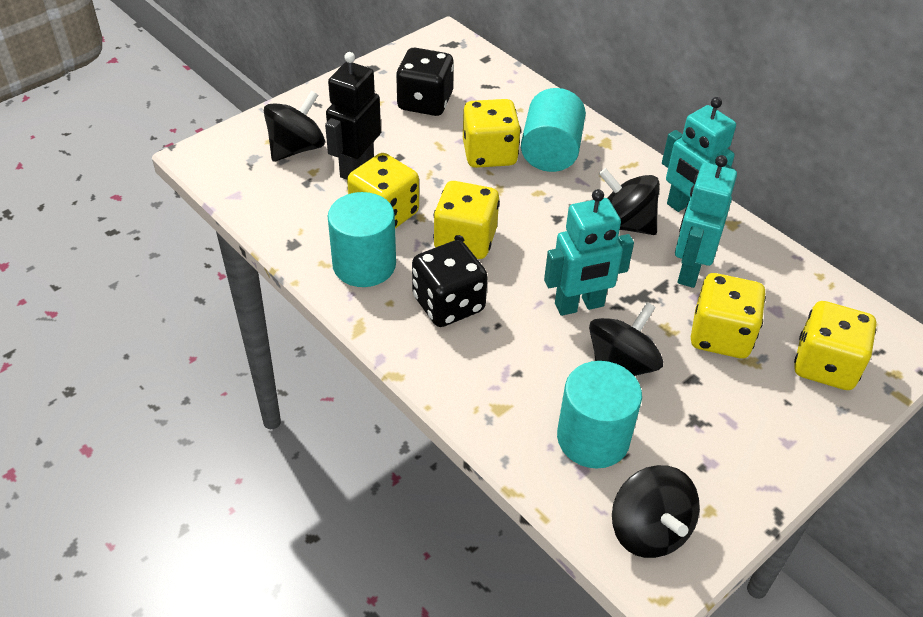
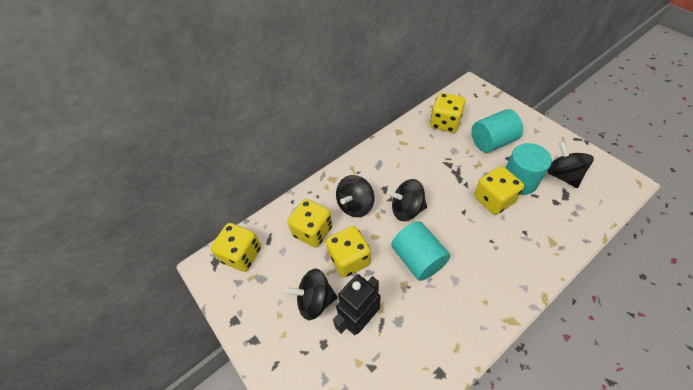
black dice: 2 -> 0
turquoise robot: 3 -> 0

